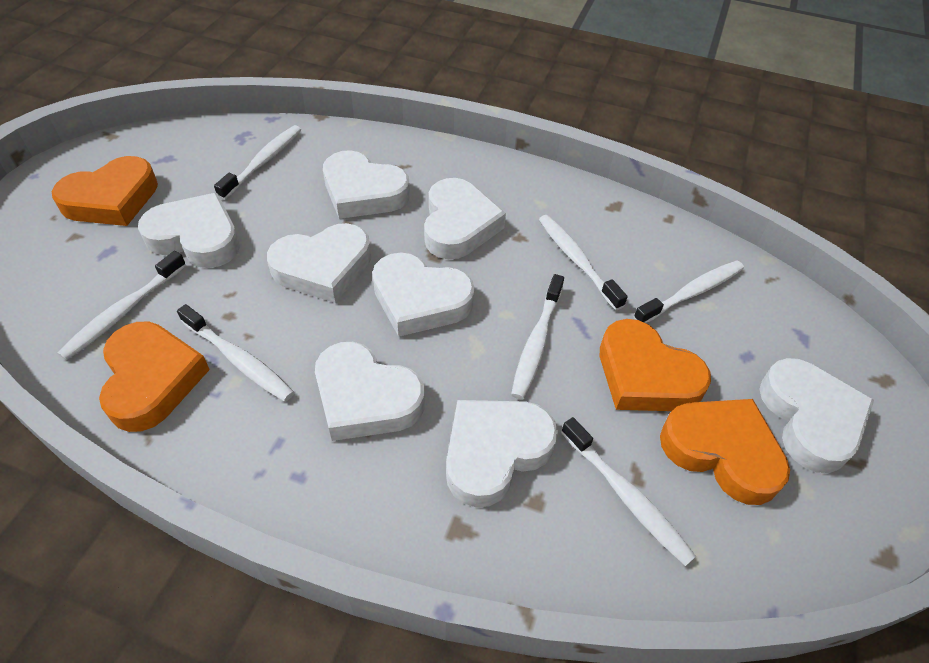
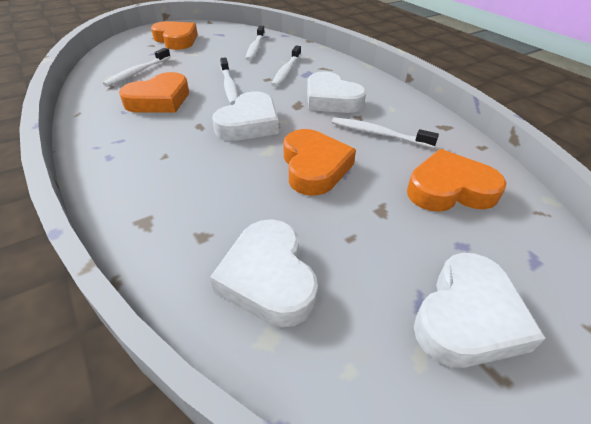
white heart: 8 -> 4
white toothbrush: 7 -> 5

